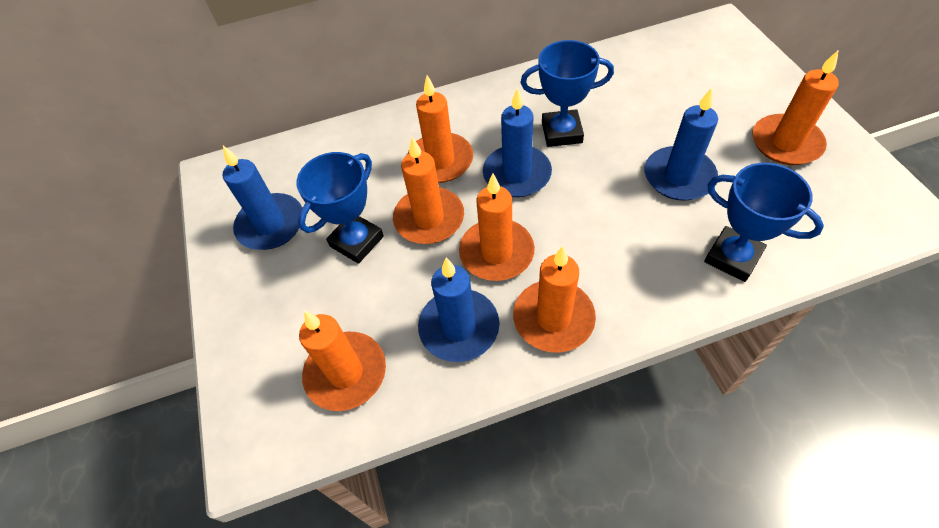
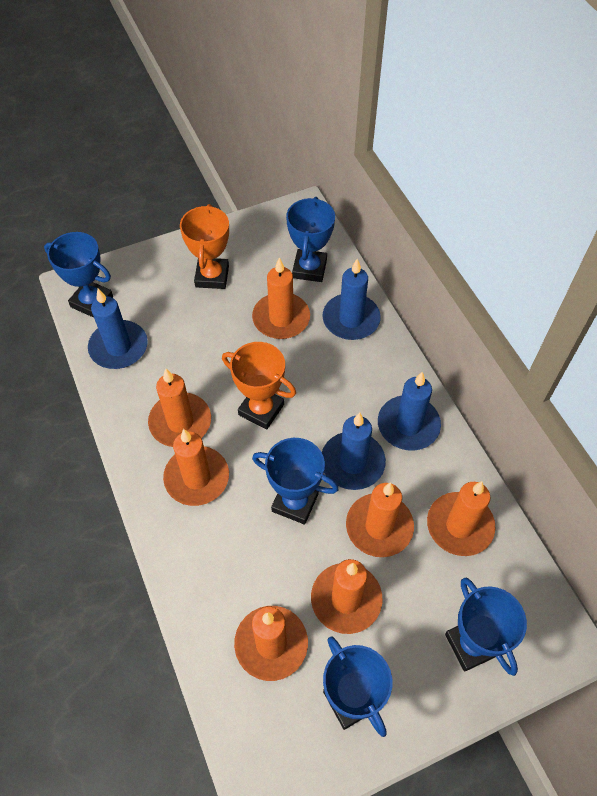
blue trophy: 3 -> 5
orange candle: 6 -> 7
orange trophy: 0 -> 2

